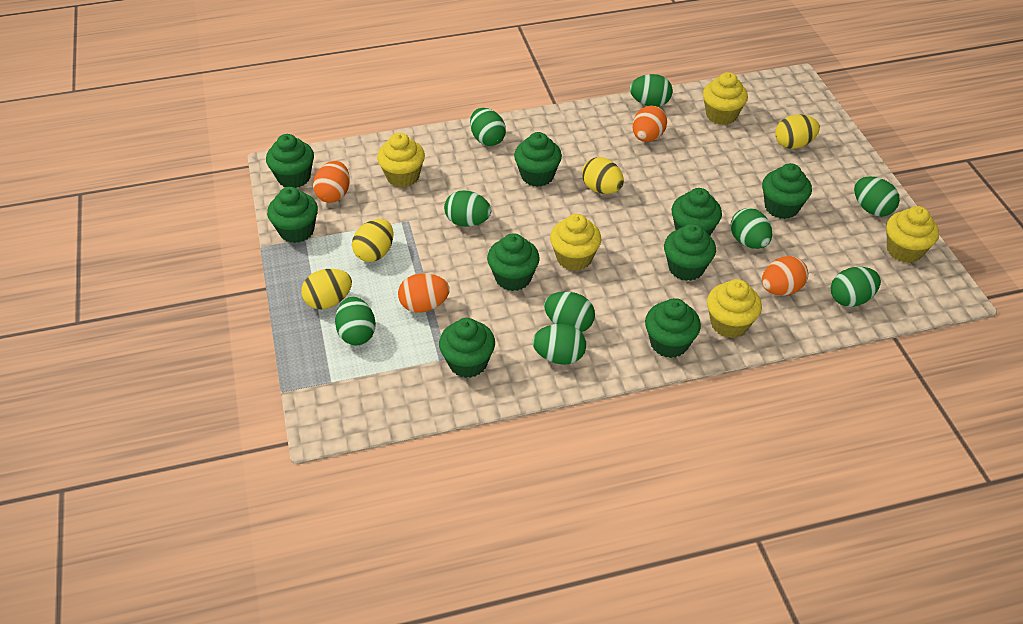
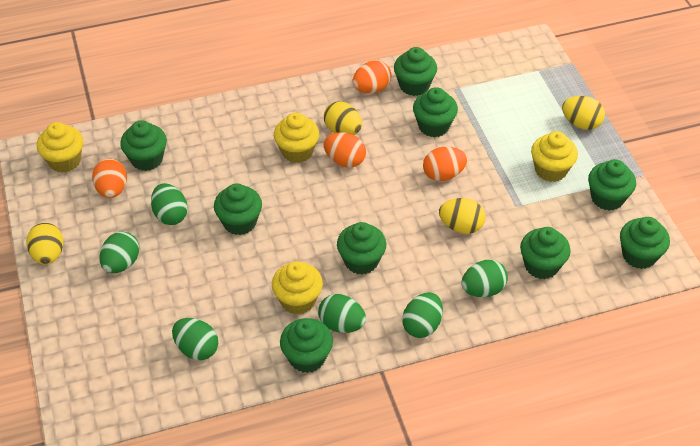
green egg: 9 -> 6
yellow cupcake: 5 -> 4

